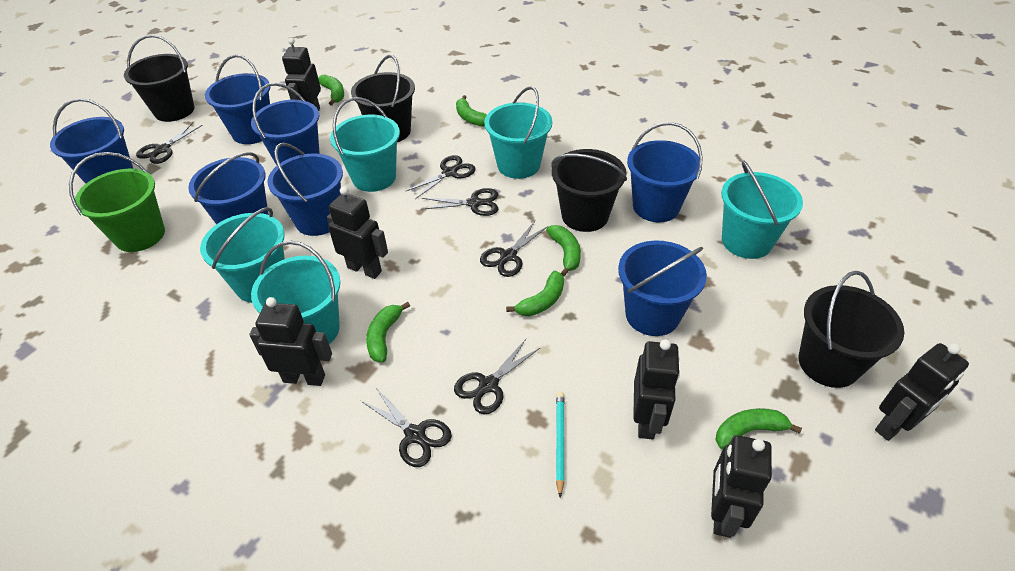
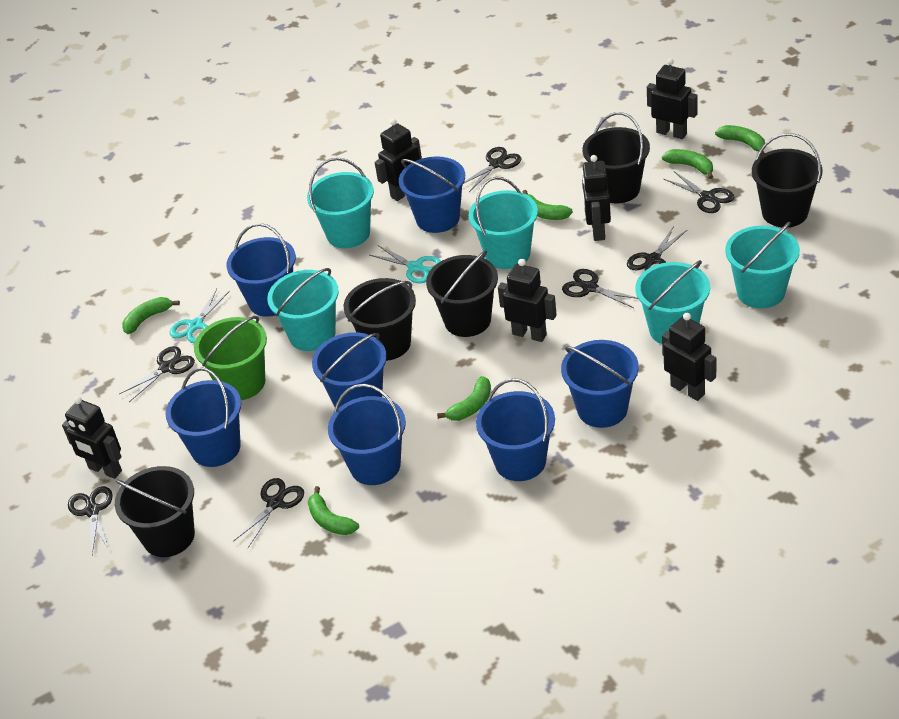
black bucket: 4 -> 5
black scissors: 6 -> 7
turquoise pencil: 1 -> 0
turquoise scissors: 0 -> 2

